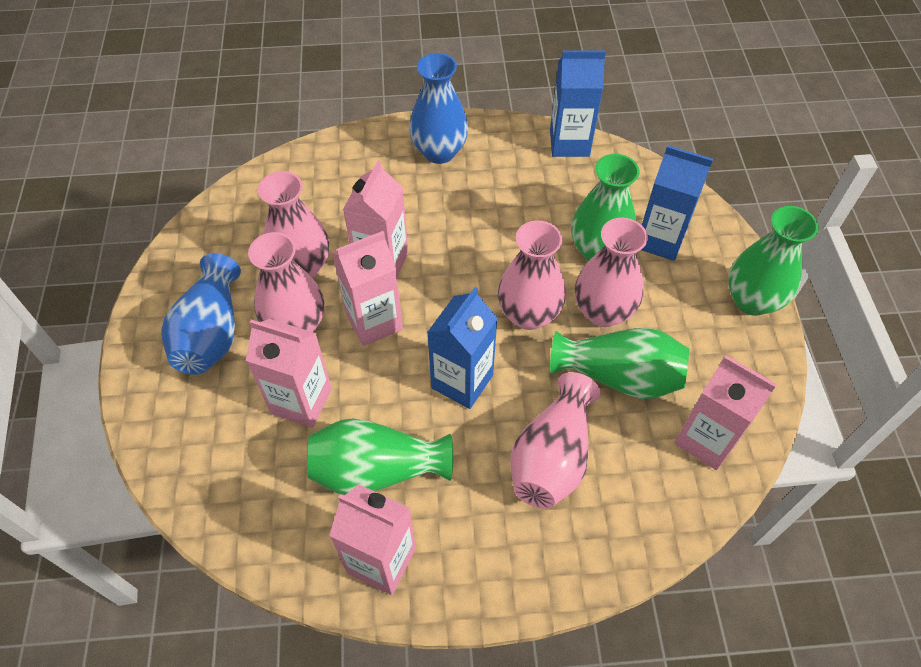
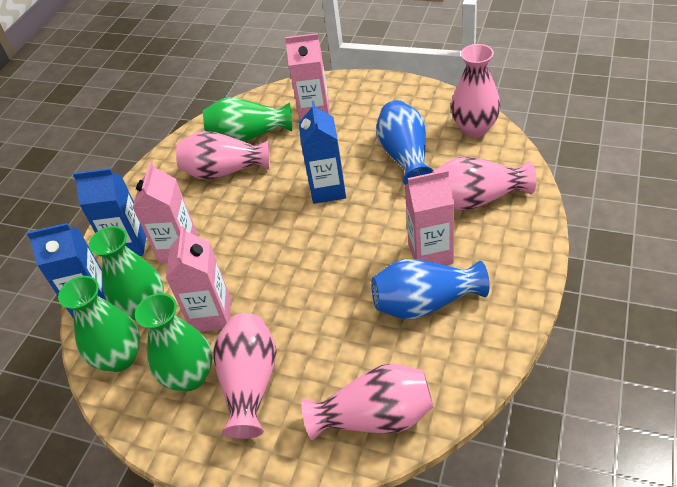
pink carton: 5 -> 4

